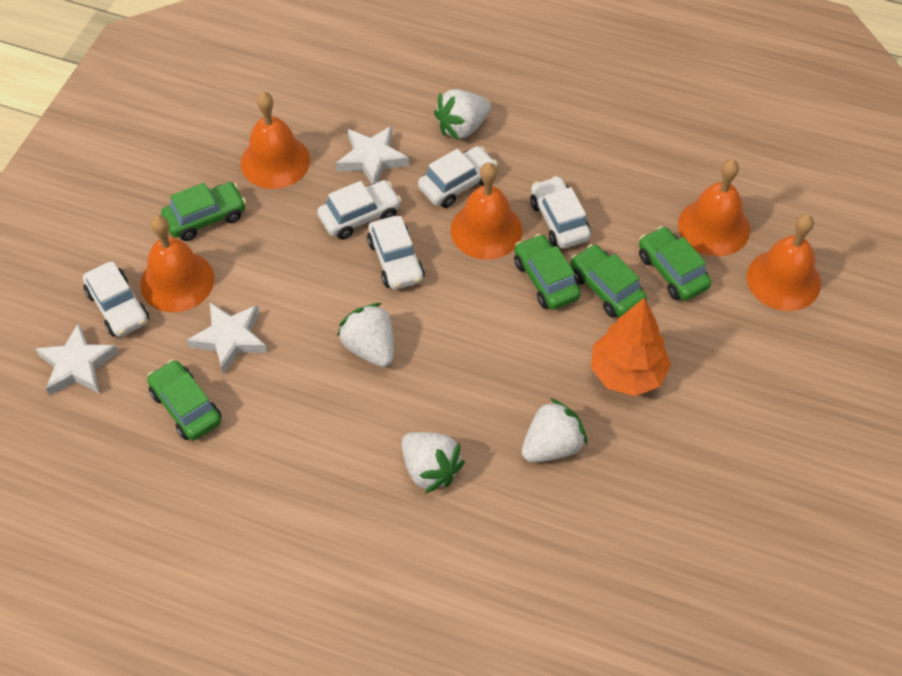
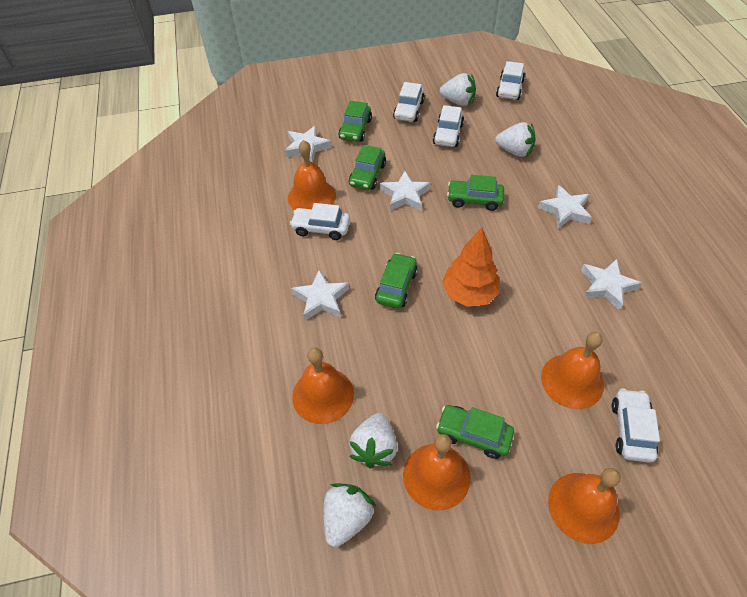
white star: 3 -> 5

